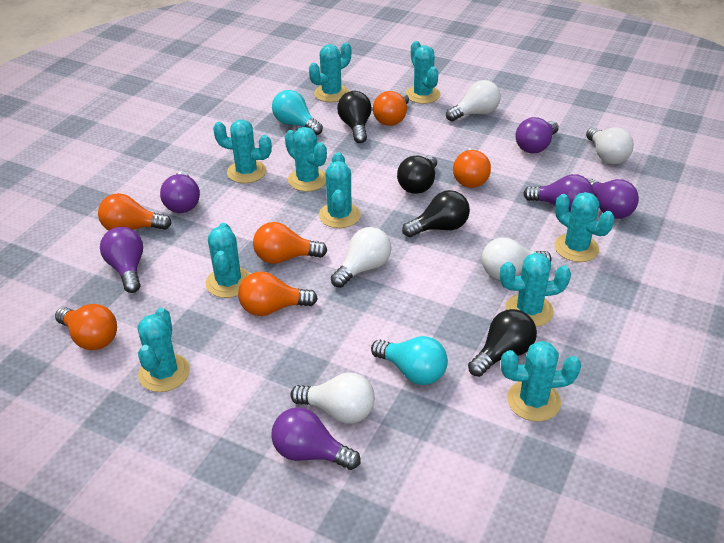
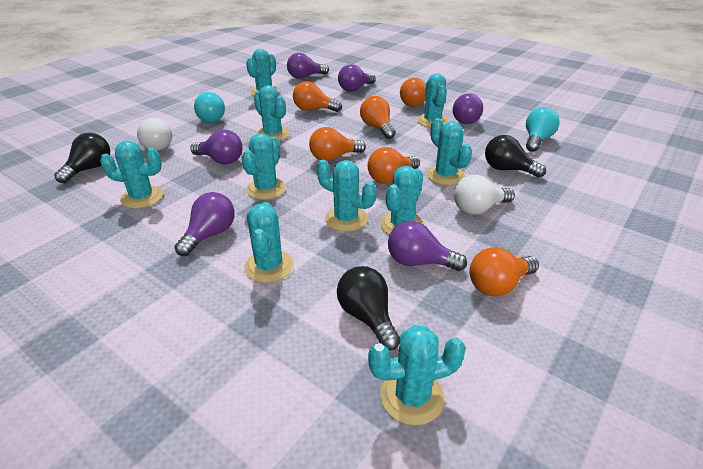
black light bulb: 4 -> 3
white light bulb: 5 -> 2

